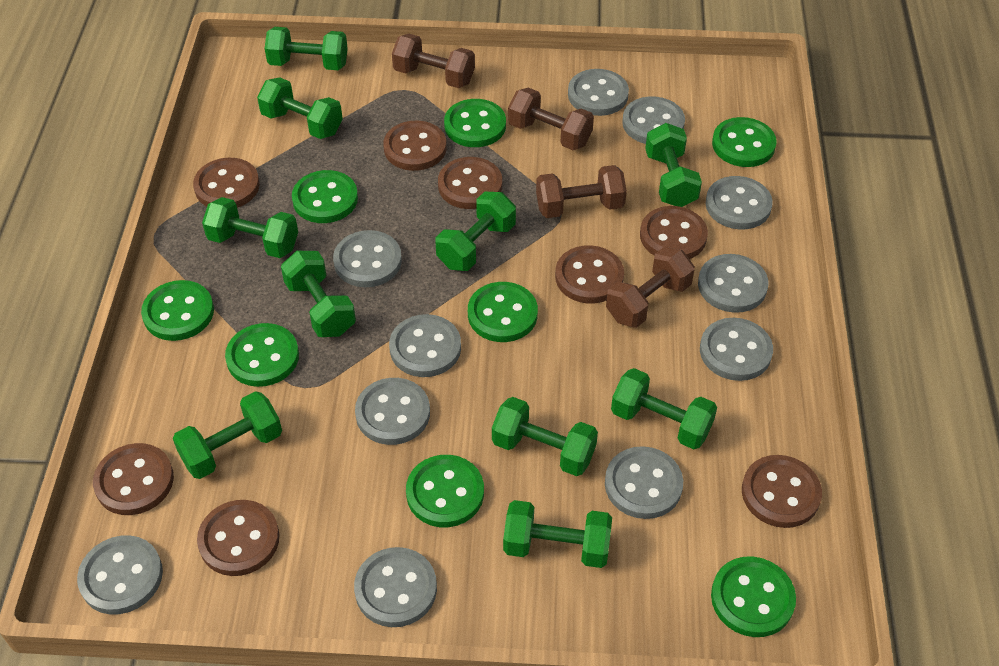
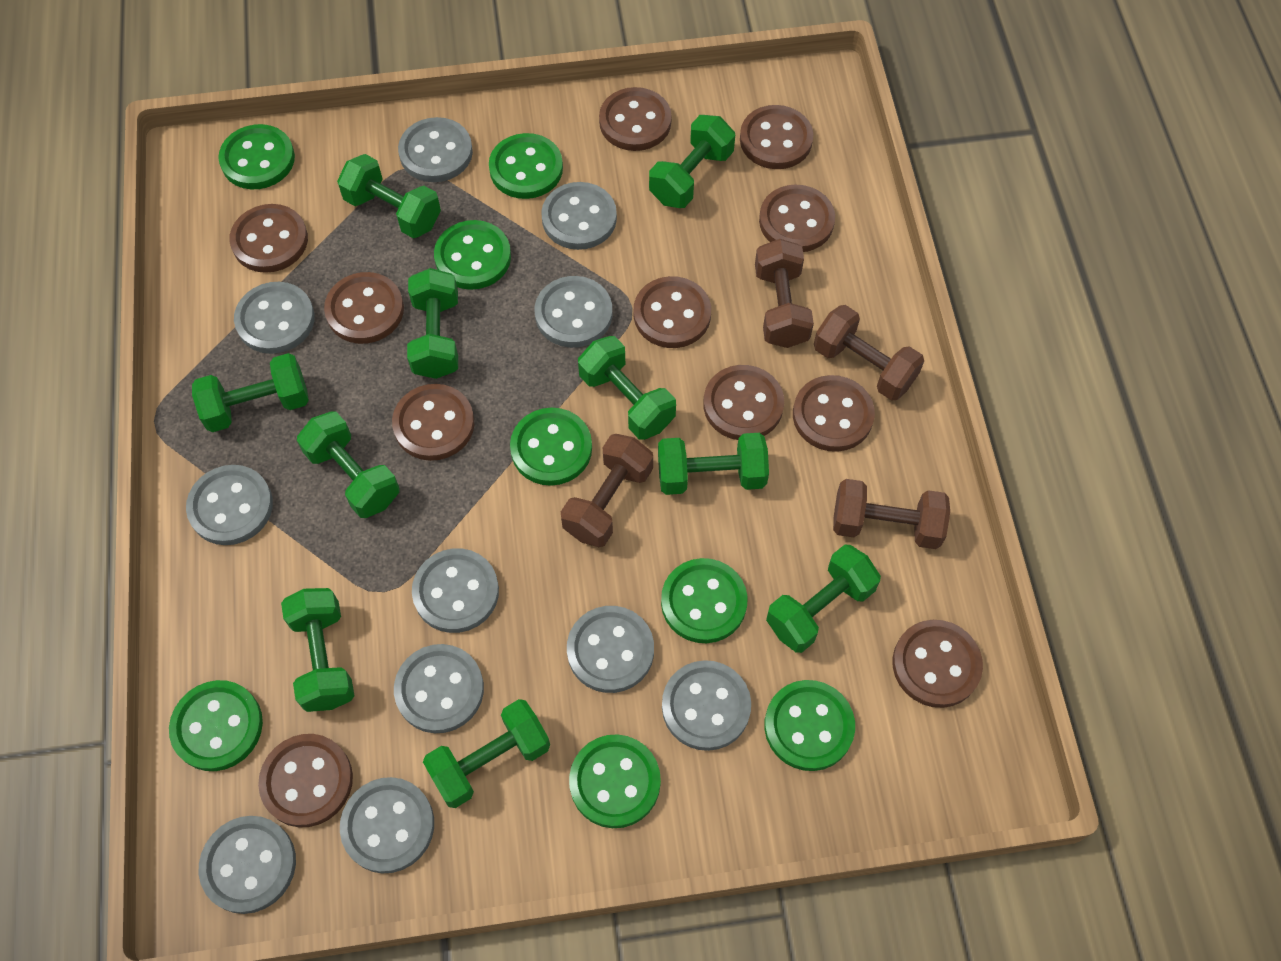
brown button: 8 -> 11

